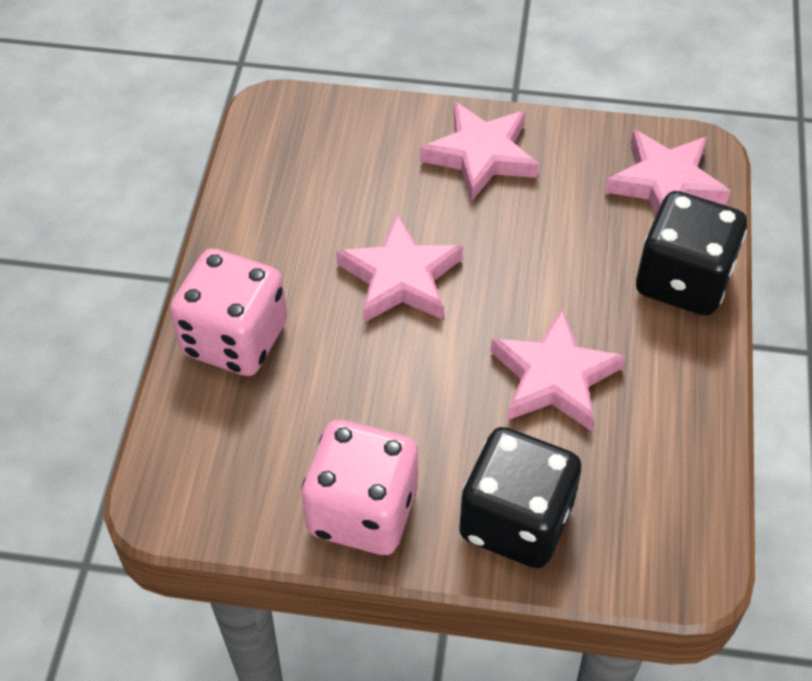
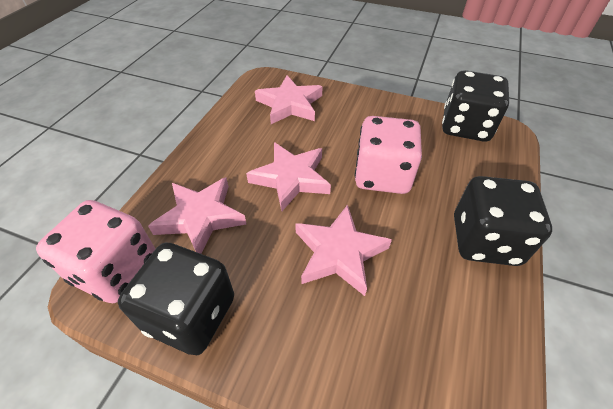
black dice: 2 -> 3

